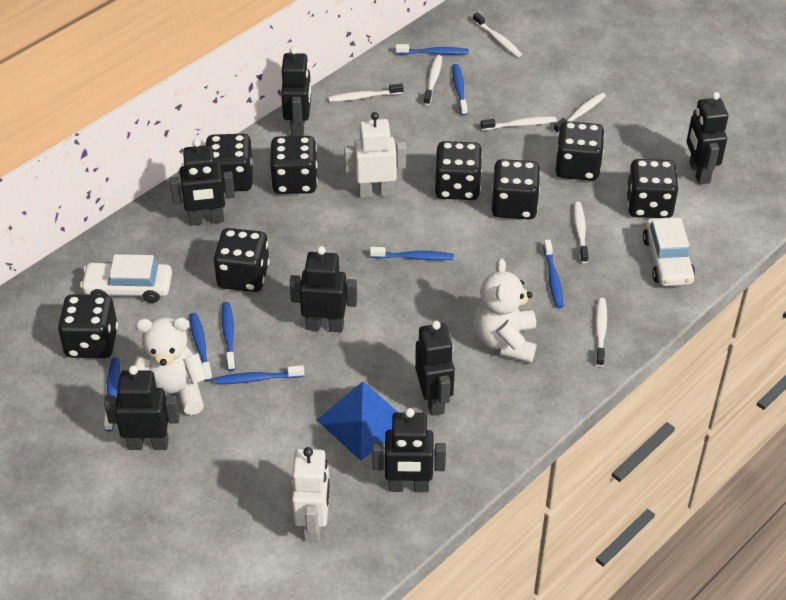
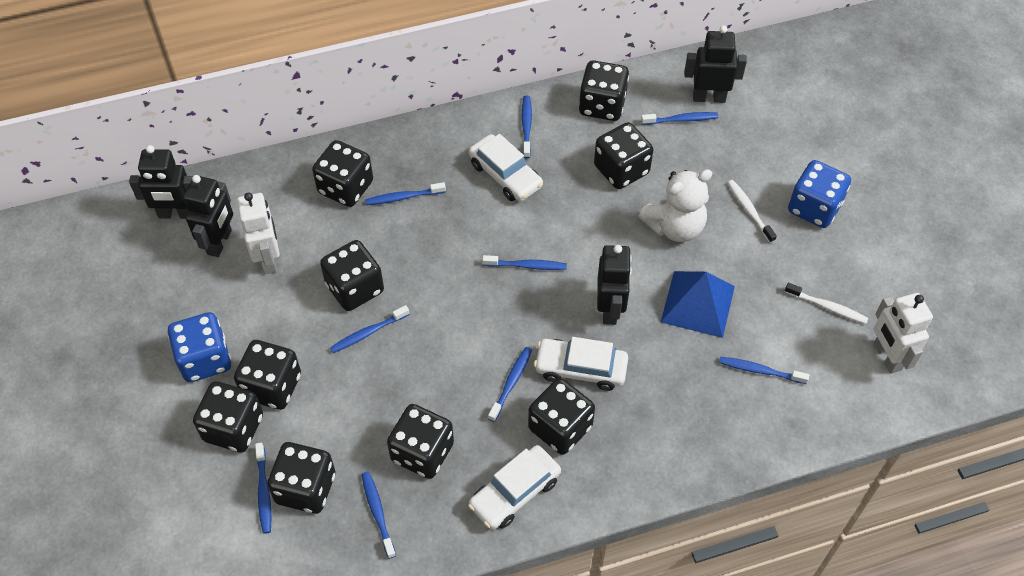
black dice: 8 -> 9
black robot: 7 -> 4
blue dice: 0 -> 2
blue toothbrush: 8 -> 9
white car: 2 -> 3
white teddy bear: 2 -> 1
white toothbrush: 7 -> 2

